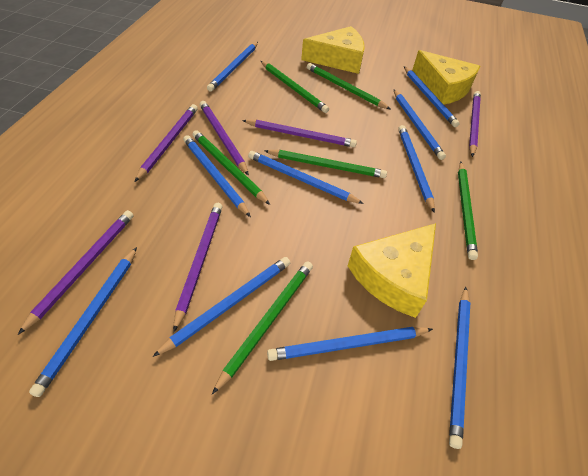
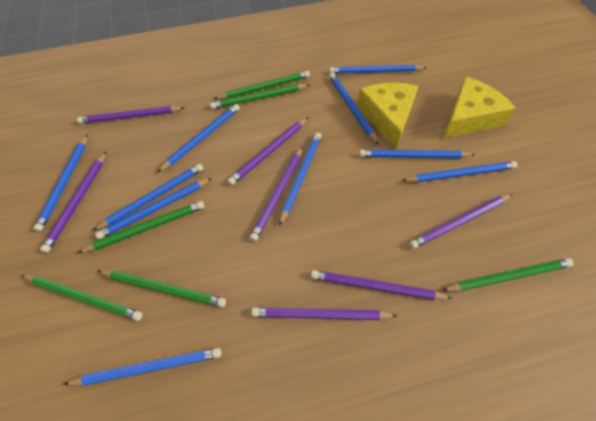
purple pencil: 6 -> 7
yellow cheese: 3 -> 2

